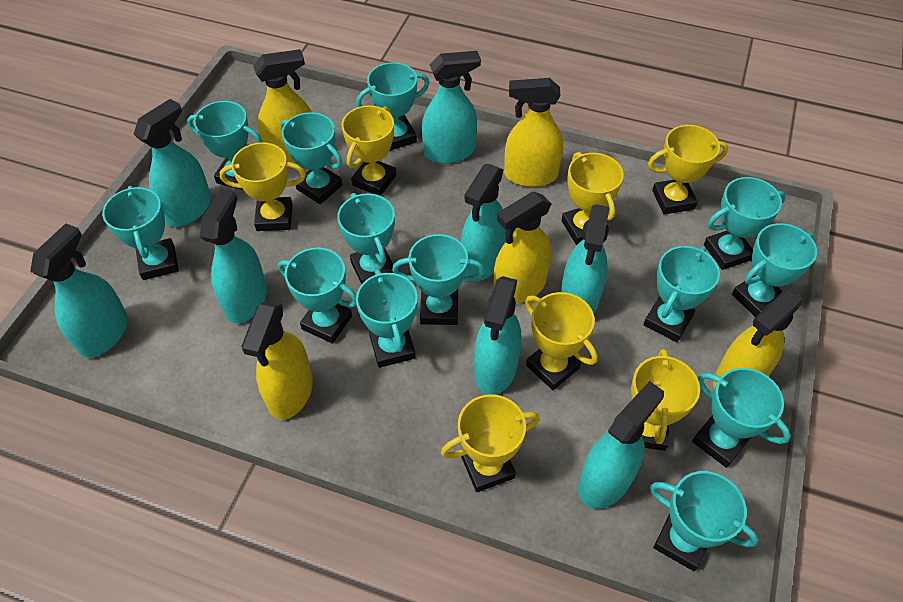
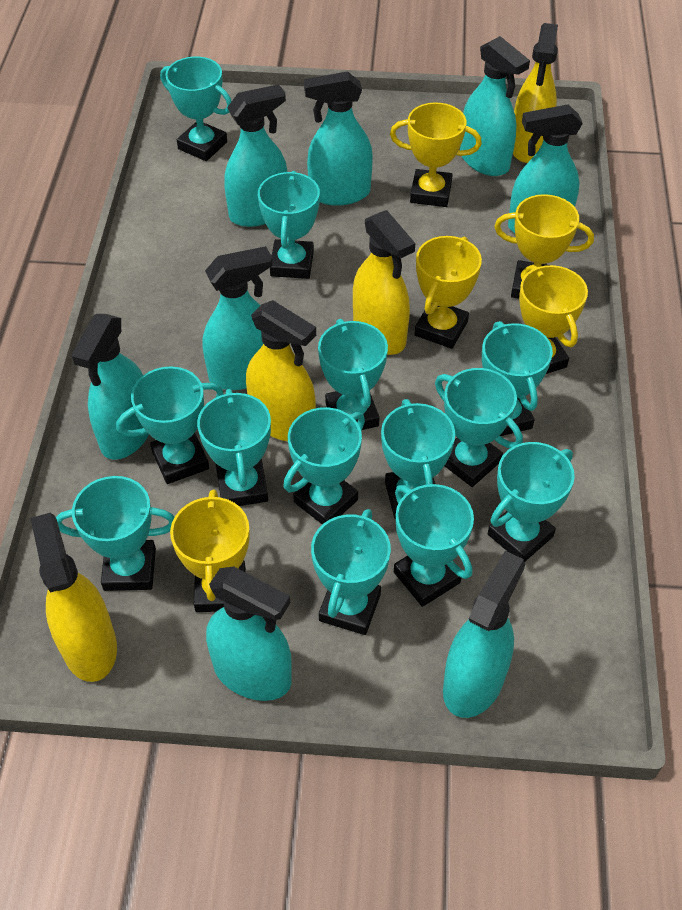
yellow spray bottle: 5 -> 4
yellow trophy: 7 -> 5

